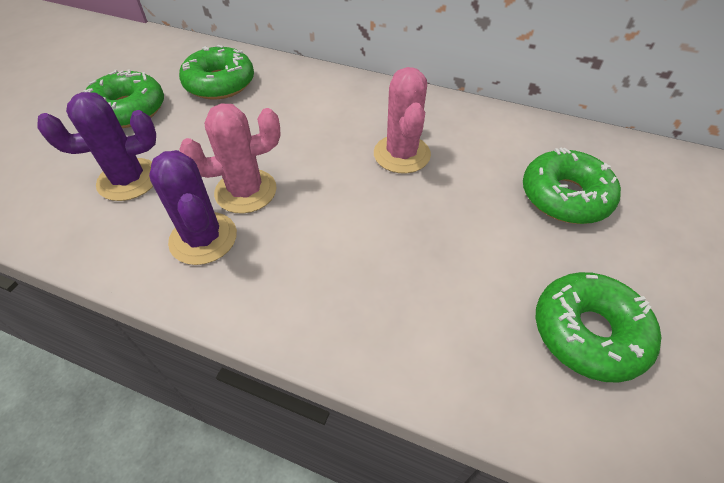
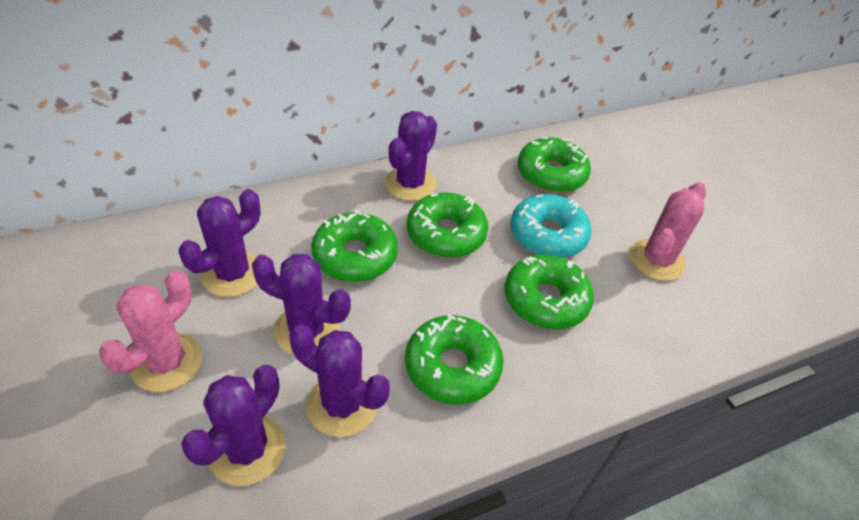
green donut: 4 -> 5
purple cactus: 2 -> 5
turquoise donut: 0 -> 1

